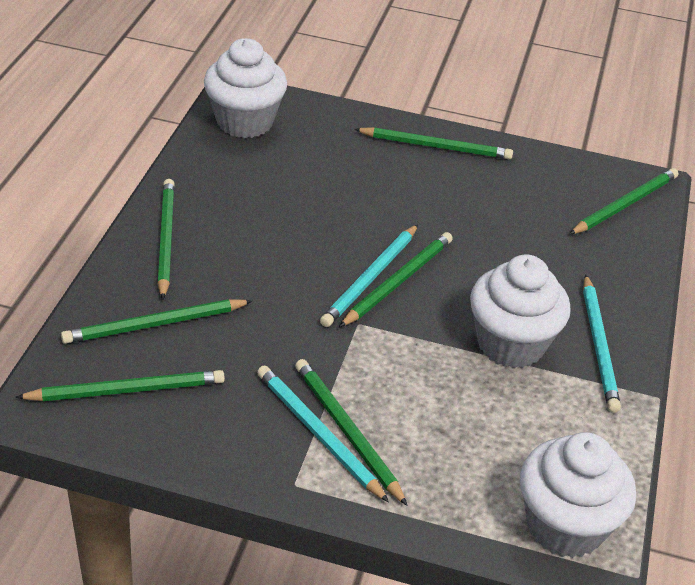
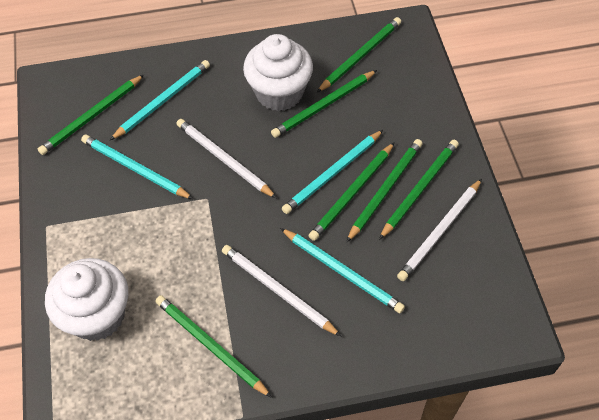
turquoise pencil: 3 -> 4
white cupcake: 3 -> 2
white pencil: 0 -> 3

